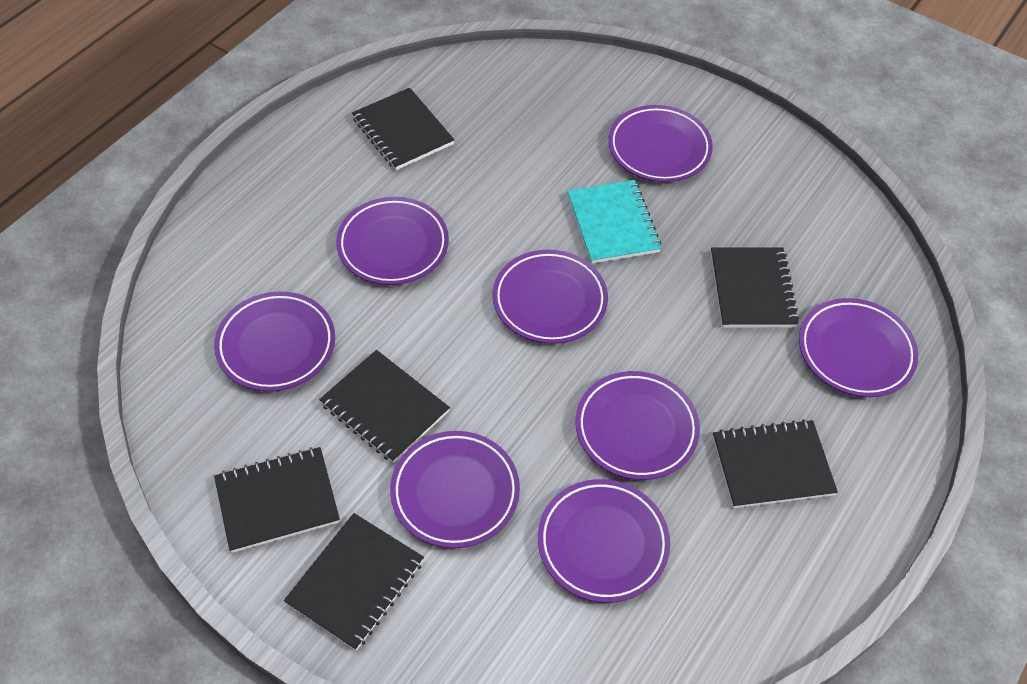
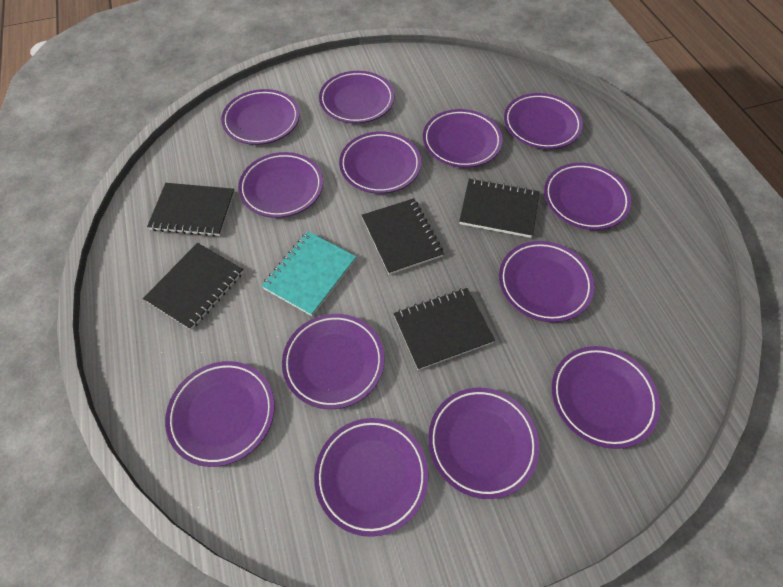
black notebook: 6 -> 5
purple plate: 8 -> 13

